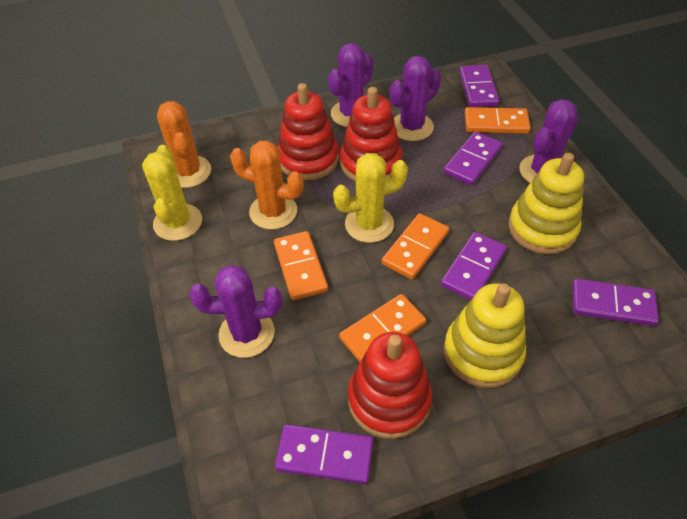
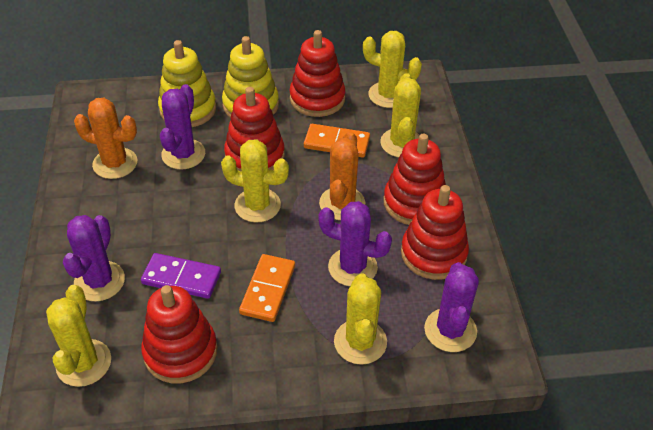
orange domino: 4 -> 2
purple domino: 5 -> 1
red stacking toy: 3 -> 5
yellow cactus: 2 -> 5

